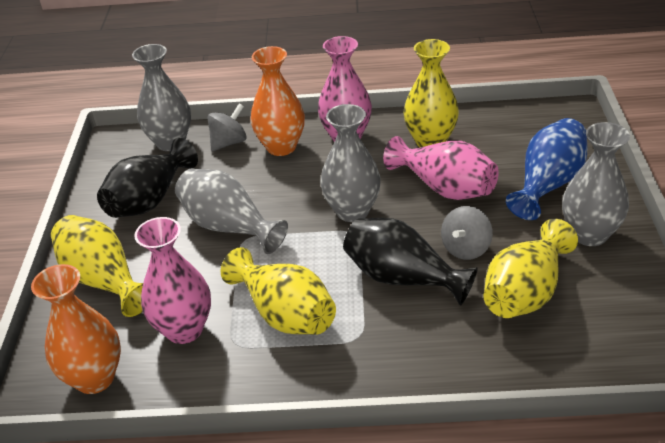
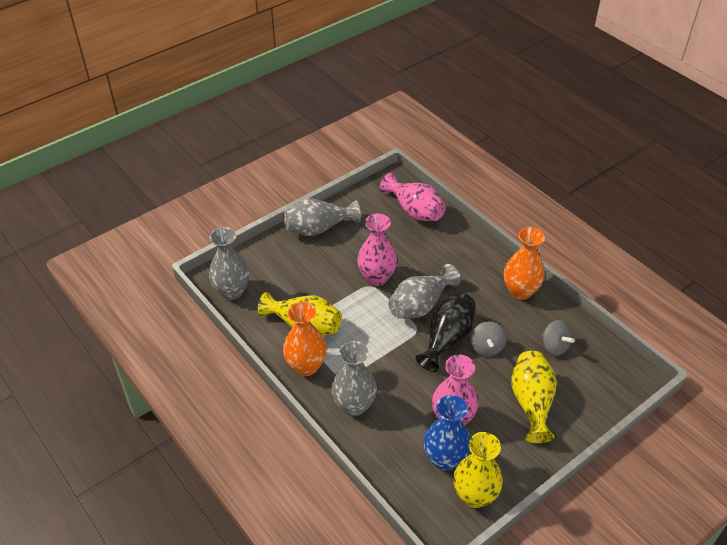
black vase: 2 -> 1
yellow vase: 4 -> 3

